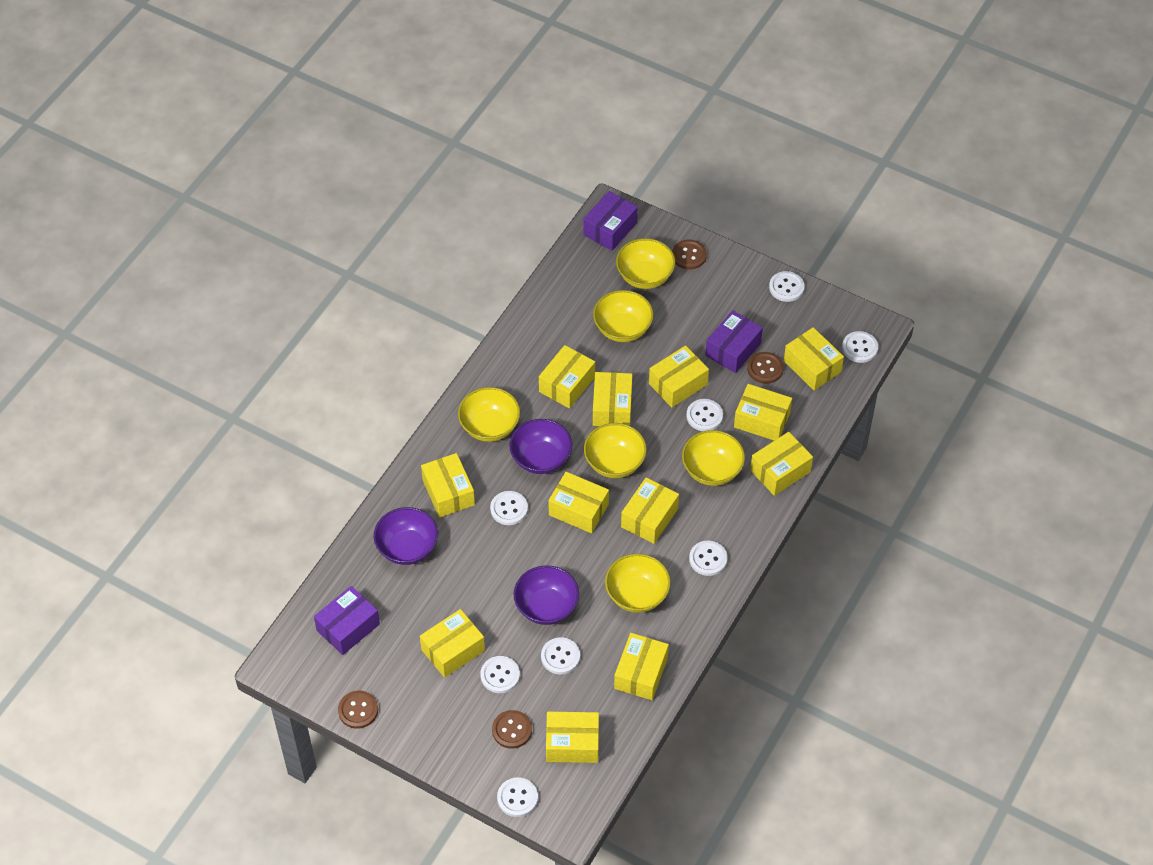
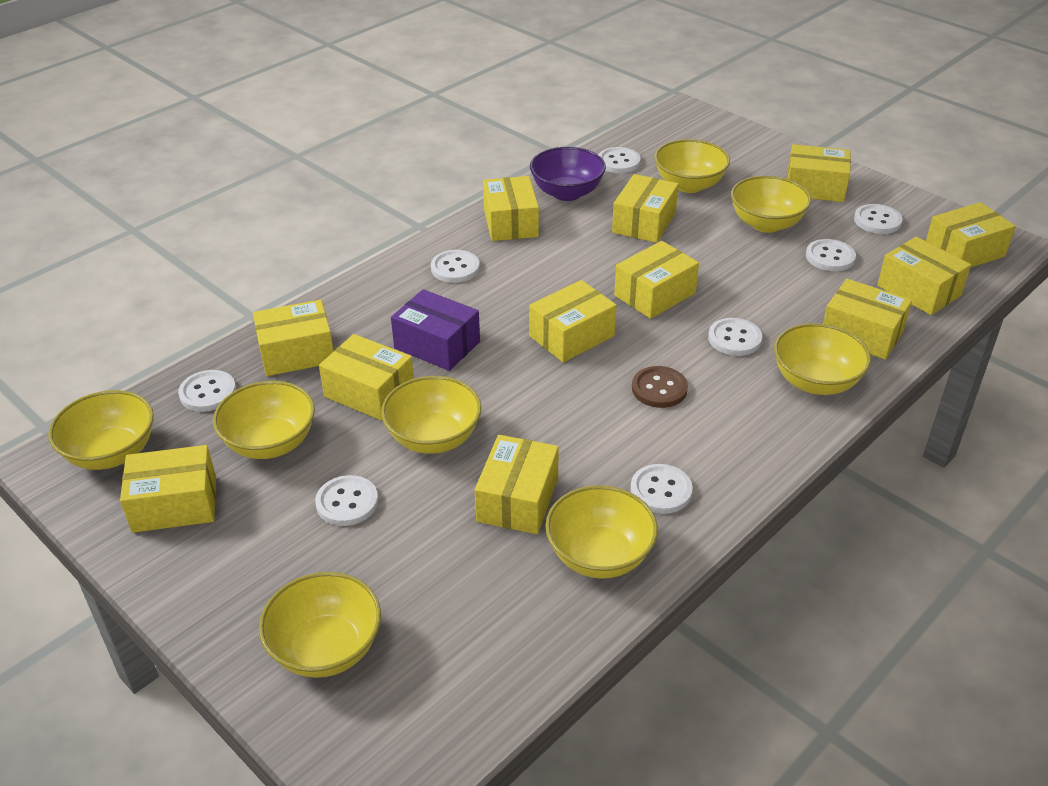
brown button: 4 -> 1
purple bowl: 3 -> 1
purple box: 3 -> 1
yellow bowl: 6 -> 8

